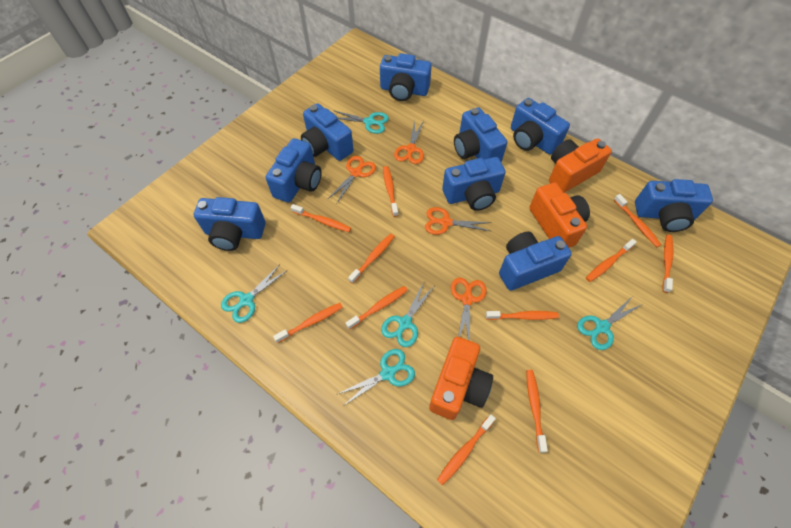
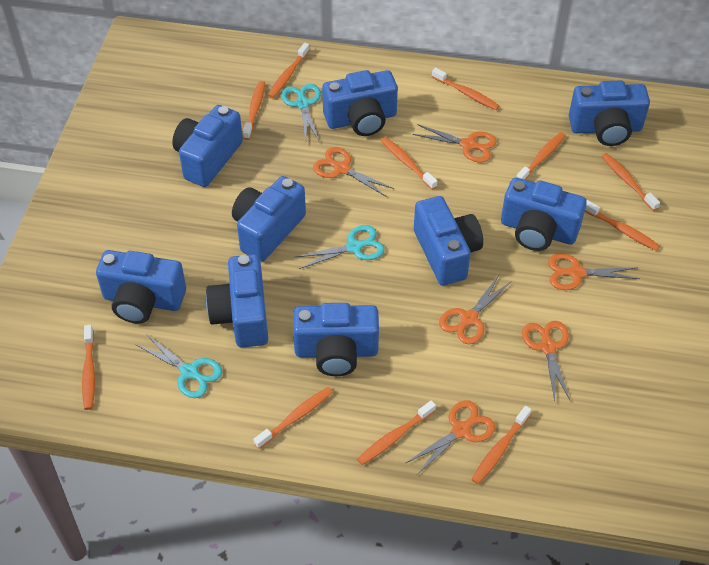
orange camera: 3 -> 0
orange scissors: 4 -> 6
turquoise scissors: 5 -> 3

